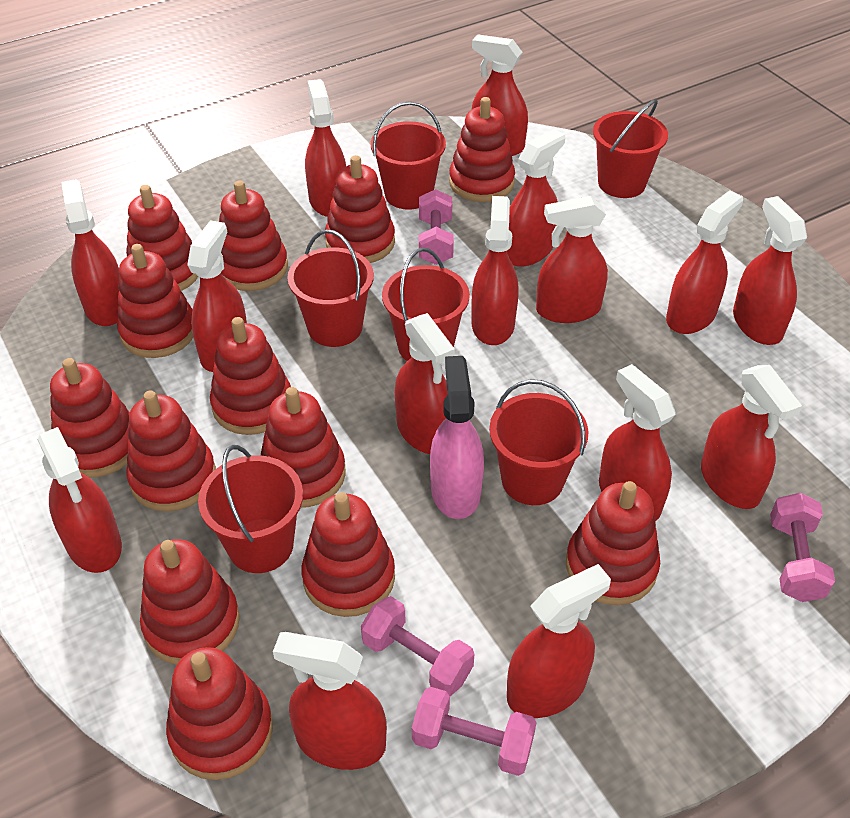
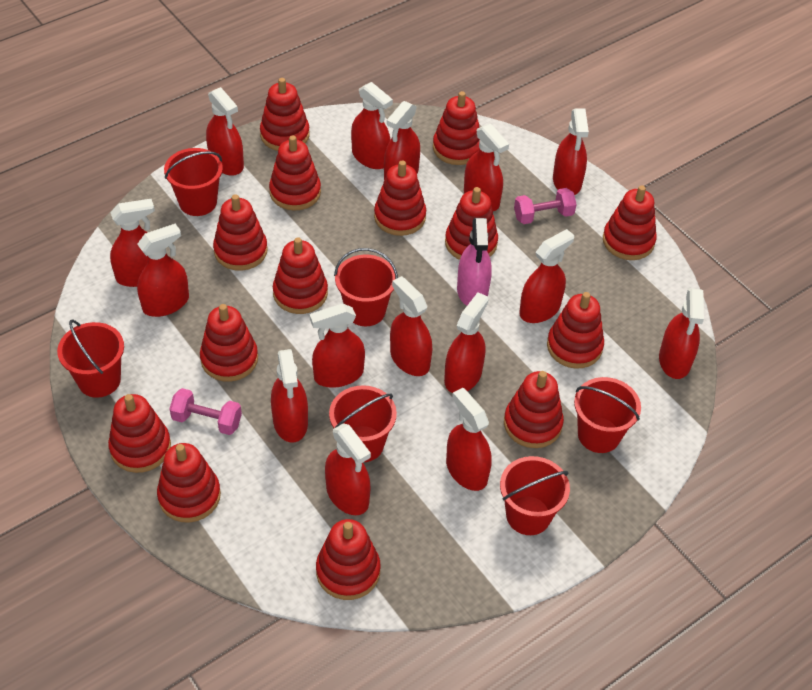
pink dumbbell: 4 -> 2
red stacking toy: 13 -> 14

